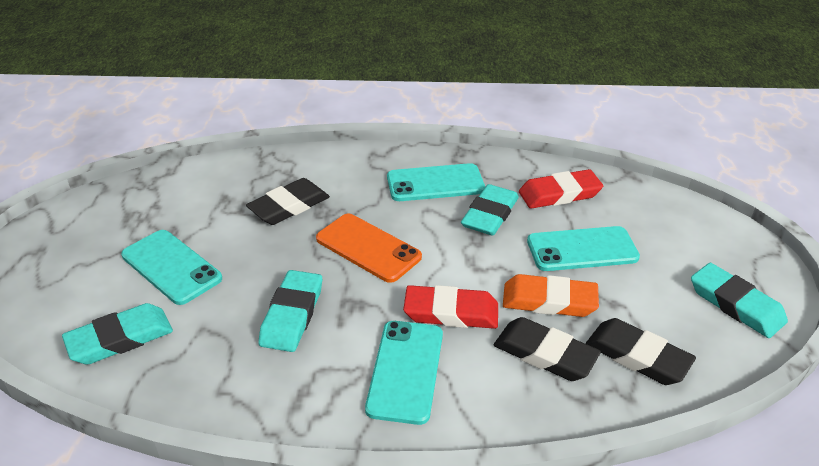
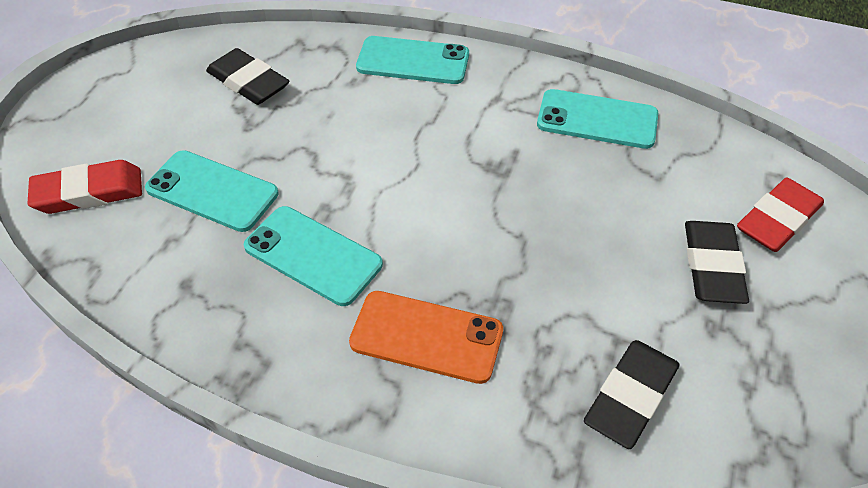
orange eraser: 1 -> 0
turquoise eraser: 4 -> 0

